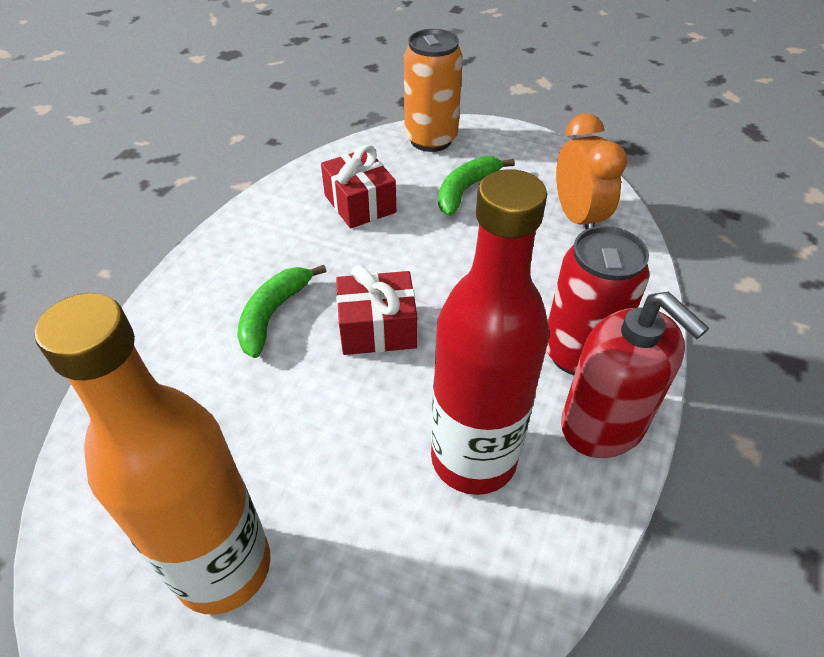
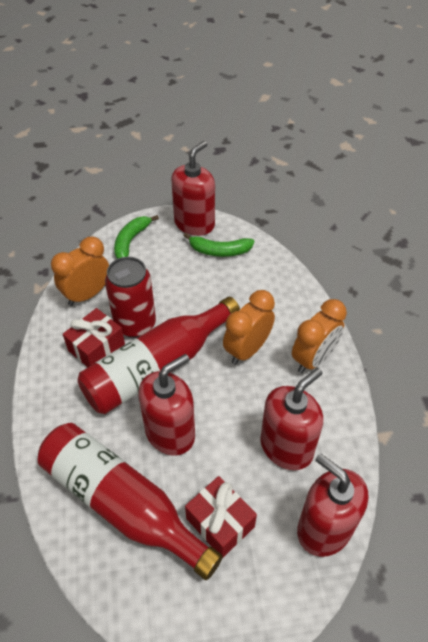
orange bottle: 1 -> 0
orange can: 1 -> 0
orange clock: 1 -> 3
red bottle: 1 -> 2
red soap dispenser: 1 -> 4

